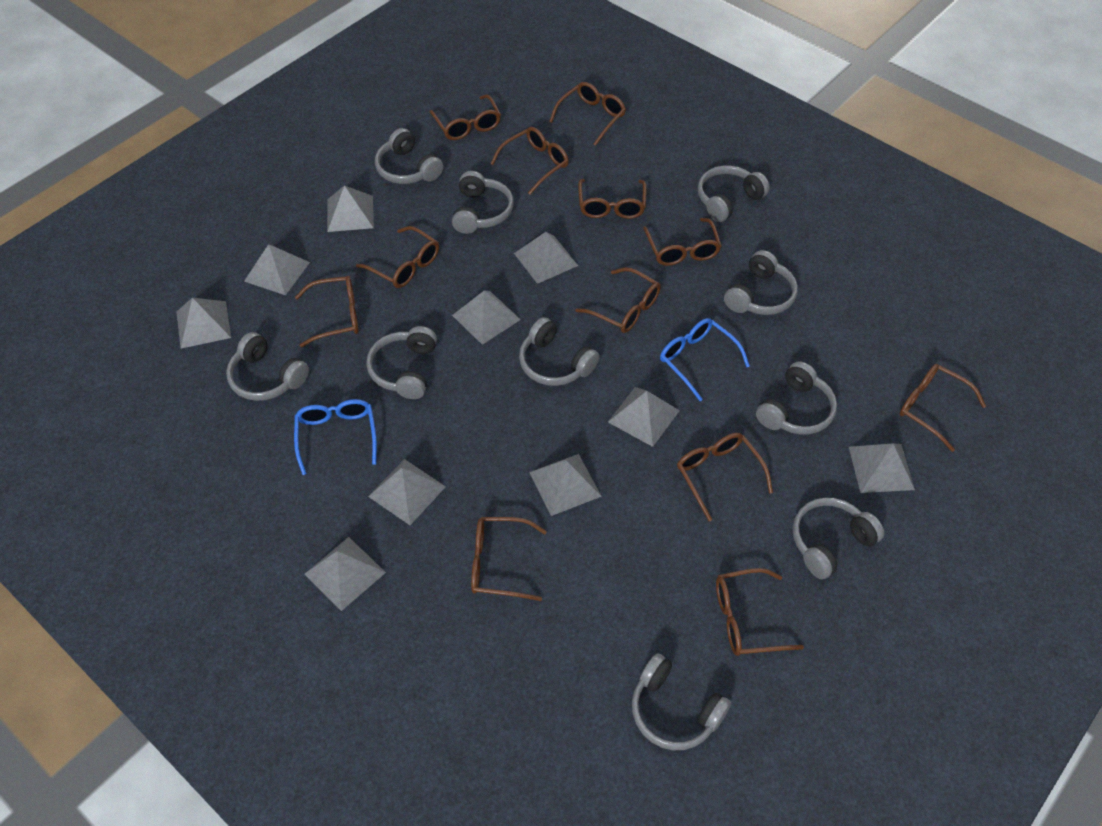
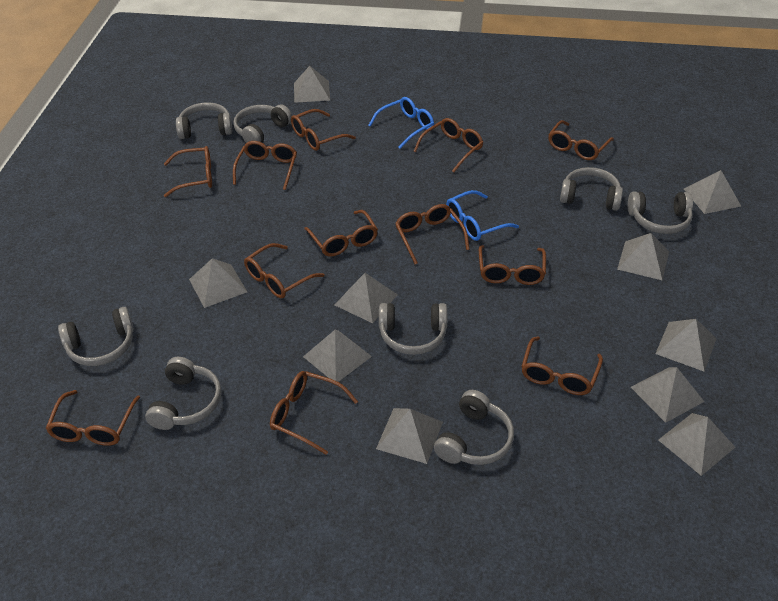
grey headphones: 10 -> 8

